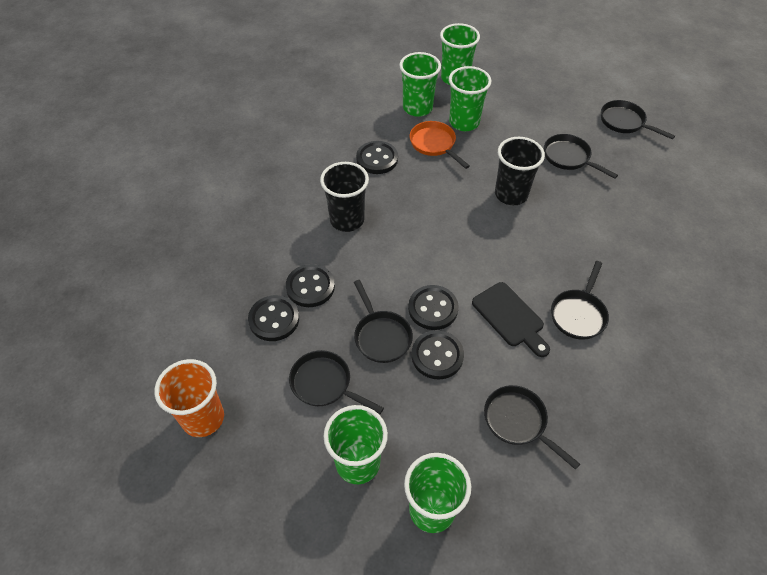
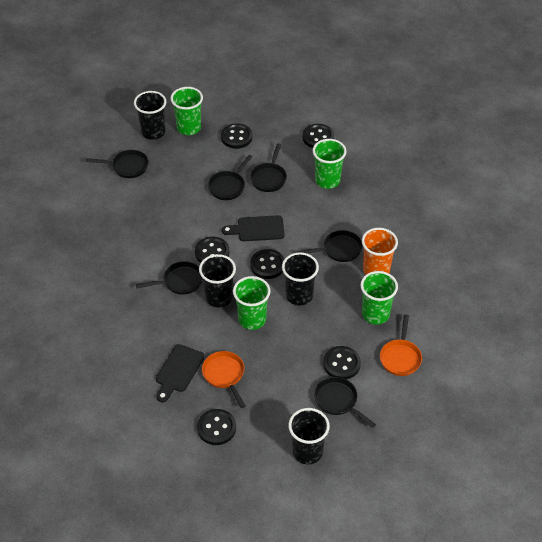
black button: 5 -> 6
black cup: 2 -> 4
black cutting board: 1 -> 2
green cup: 5 -> 4
orange pan: 1 -> 2

